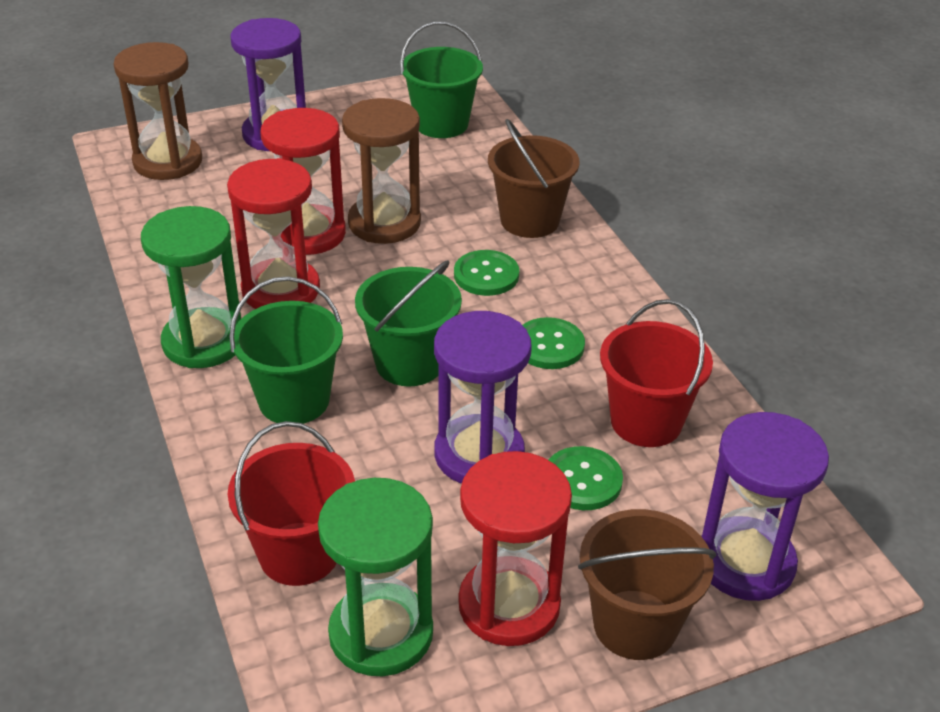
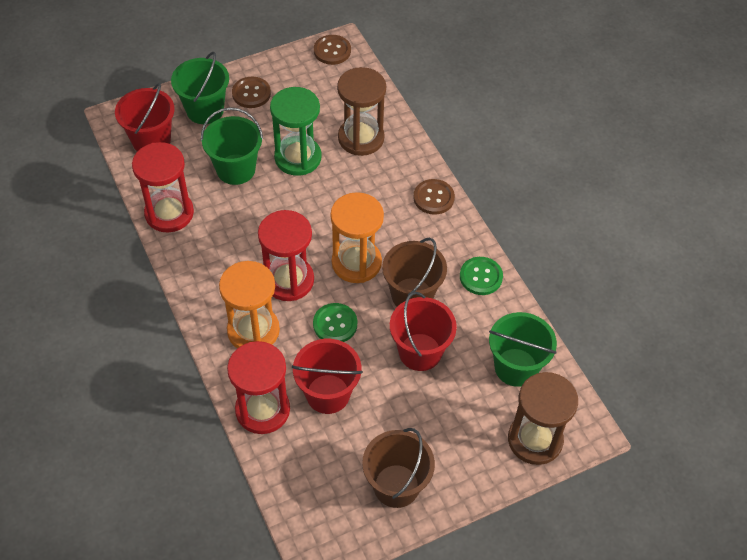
brown button: 0 -> 3
green button: 3 -> 2
green hourglass: 2 -> 1
orange hourglass: 0 -> 2
purple hourglass: 3 -> 0
red bucket: 2 -> 3

